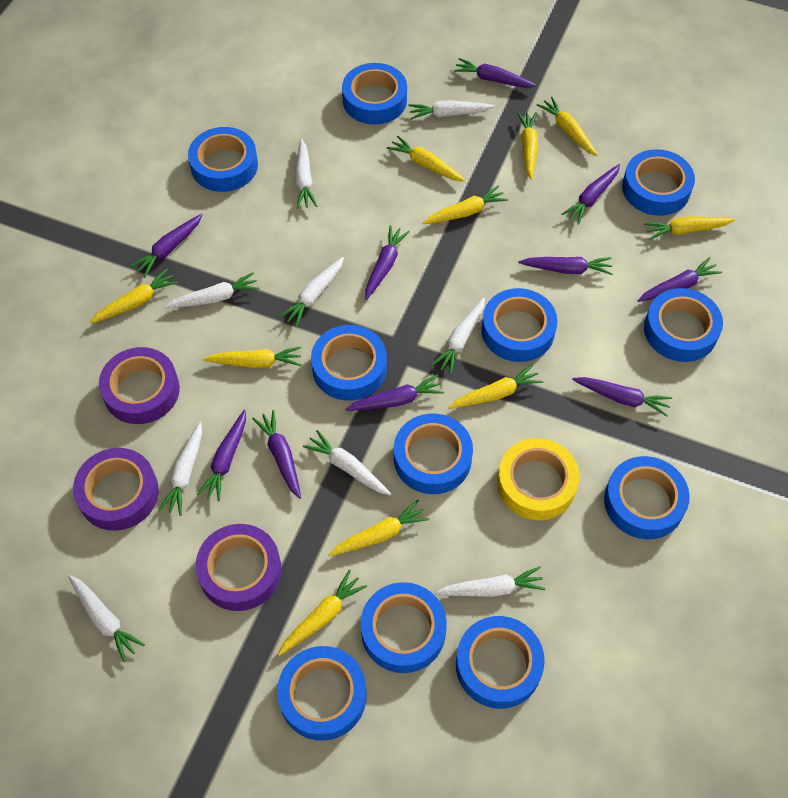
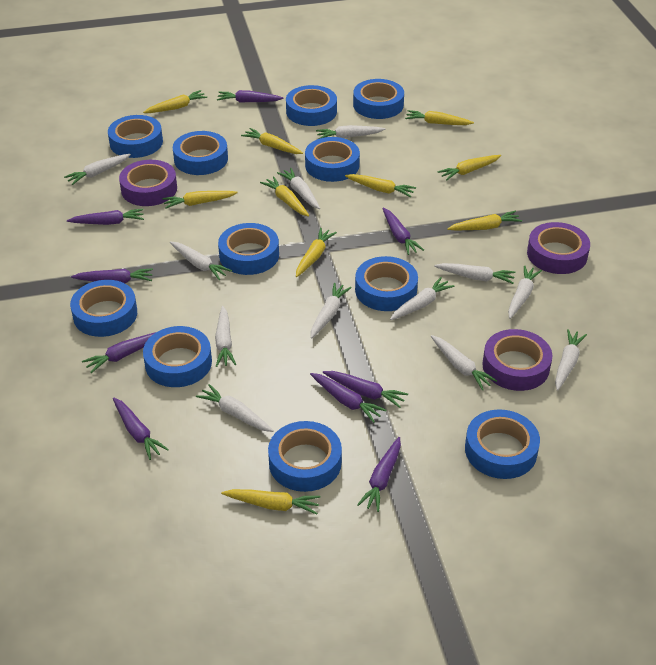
purple carrot: 10 -> 9
white carrot: 9 -> 12
yellow tape: 1 -> 0

